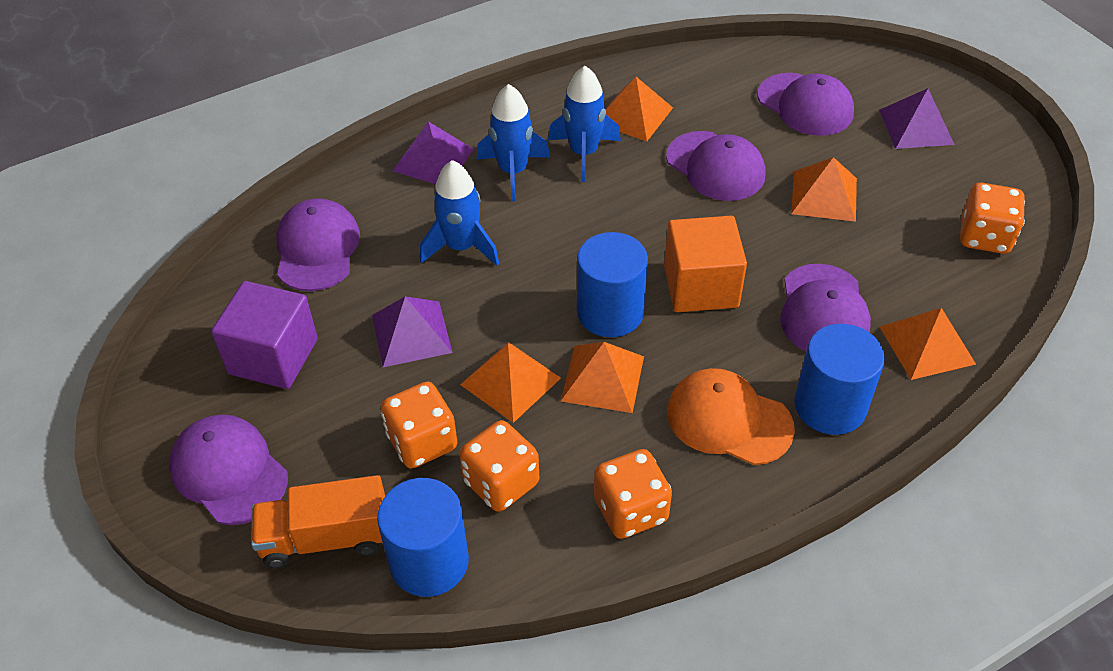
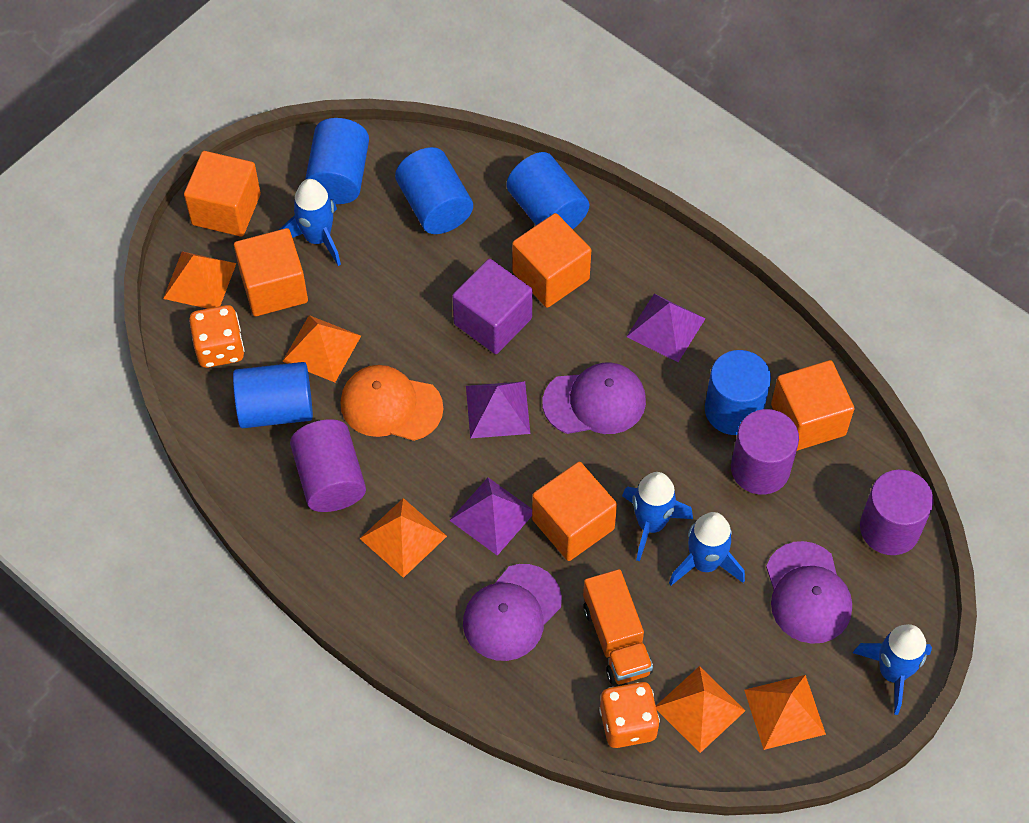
blue cylinder: 3 -> 5
blue rocket: 3 -> 4
orange cube: 1 -> 5
orange dice: 4 -> 2
purple cap: 5 -> 3
purple cylinder: 0 -> 3

